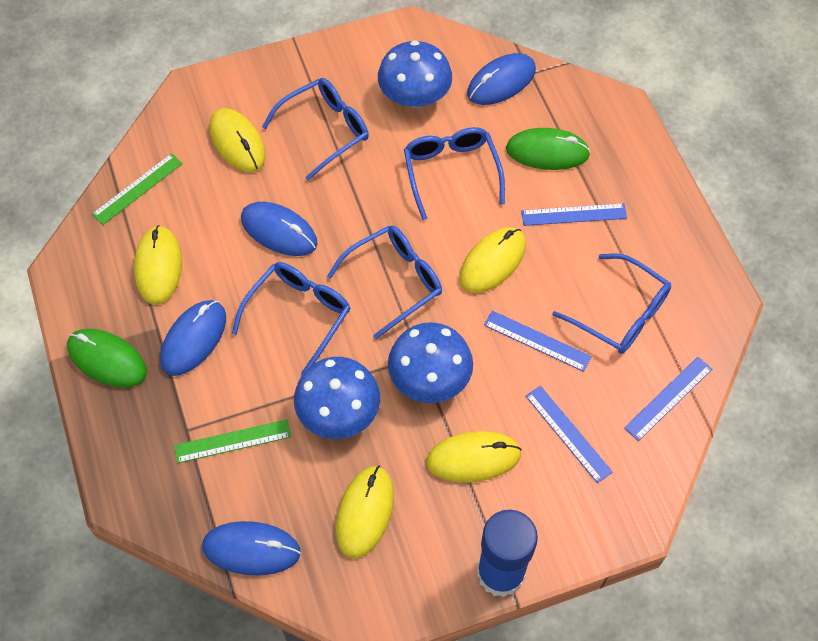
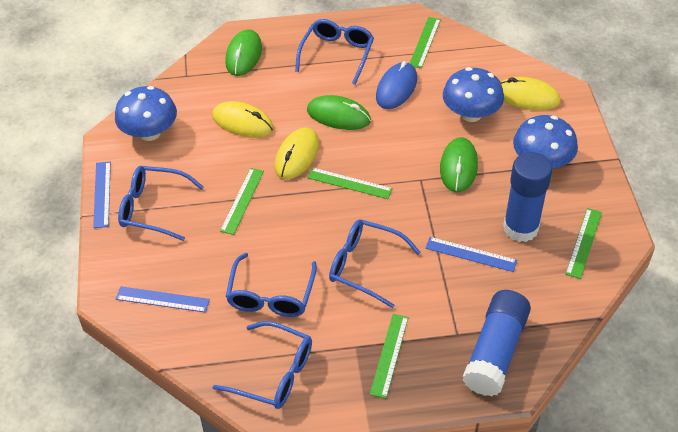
blue glue stick: 1 -> 2
blue mouse: 4 -> 1
blue ruler: 4 -> 3
green mouse: 2 -> 3
green ruler: 2 -> 5
yellow mouse: 5 -> 3

